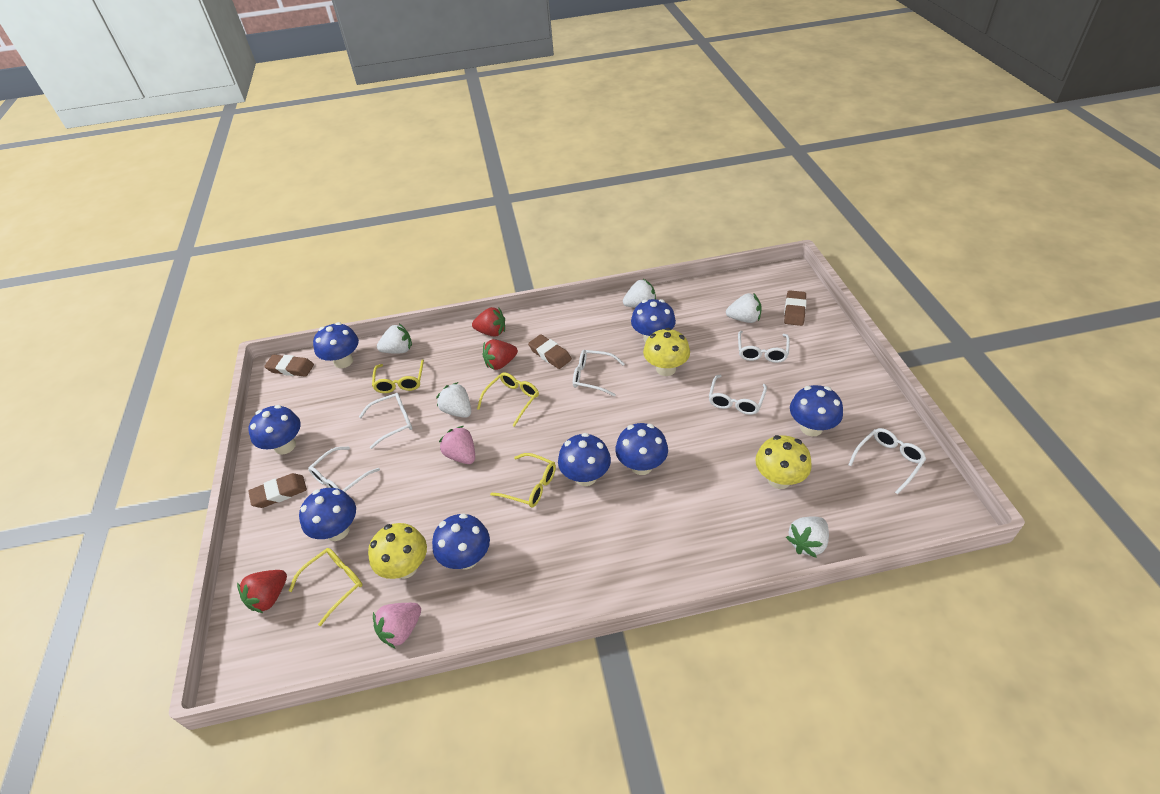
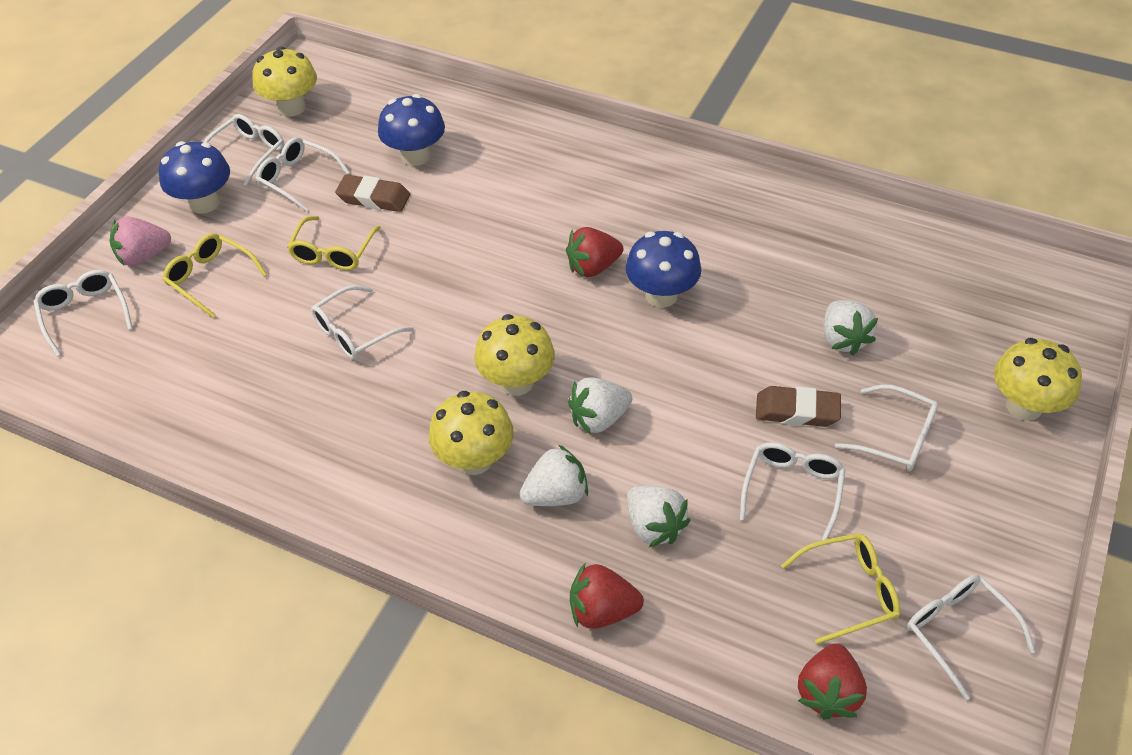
blue mushroom: 8 -> 3
brown eraser: 4 -> 2
pink strawberry: 2 -> 1
white glasses: 6 -> 7
white strawberry: 5 -> 4
yellow glasses: 4 -> 3
yellow mushroom: 3 -> 4

